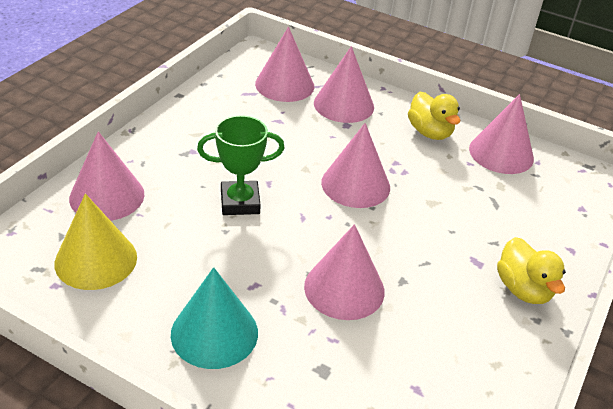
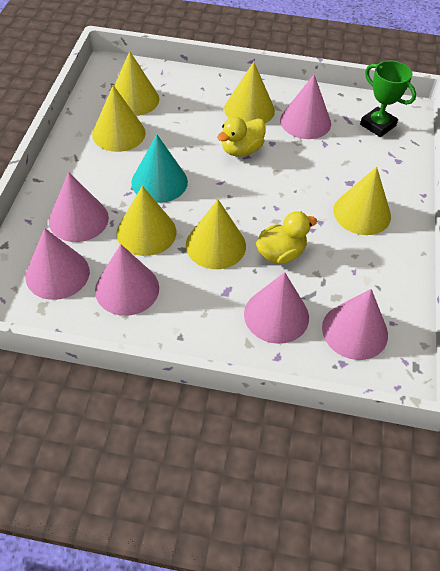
yellow cone: 1 -> 6

